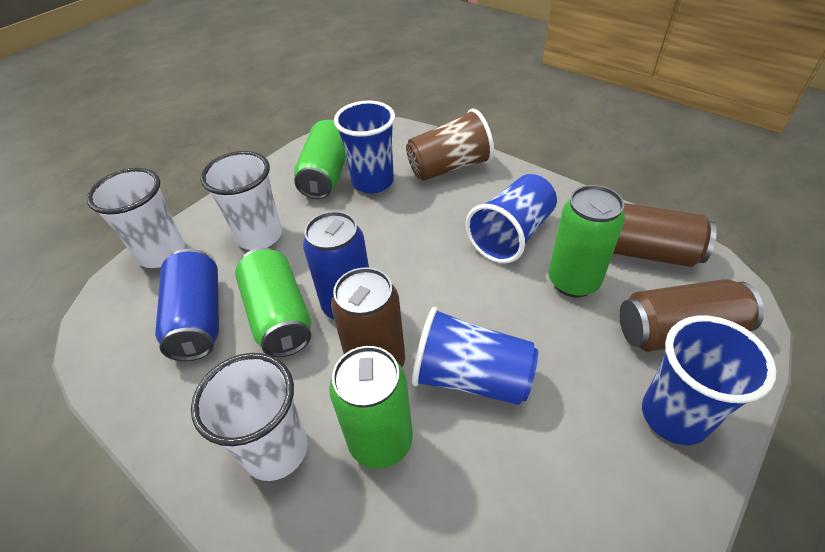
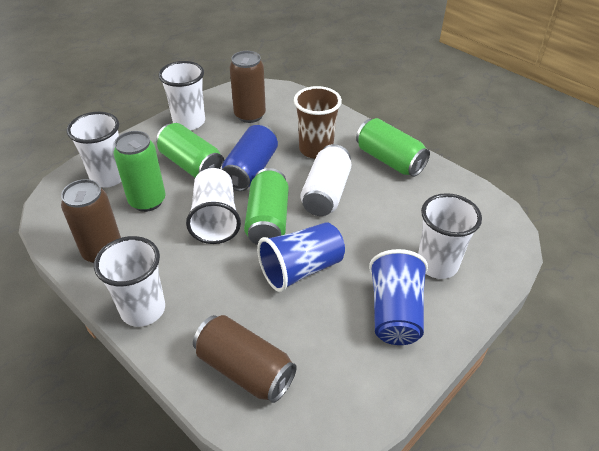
blue can: 2 -> 1
blue cup: 4 -> 2
white can: 0 -> 1
white cup: 3 -> 5

